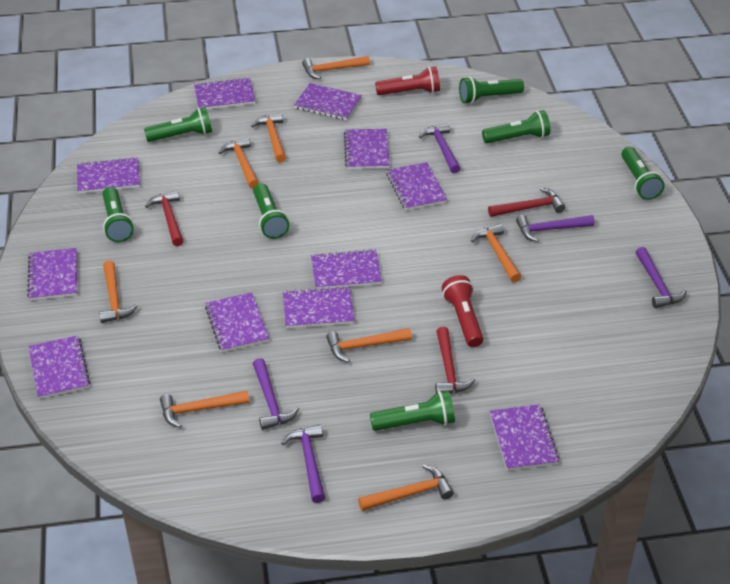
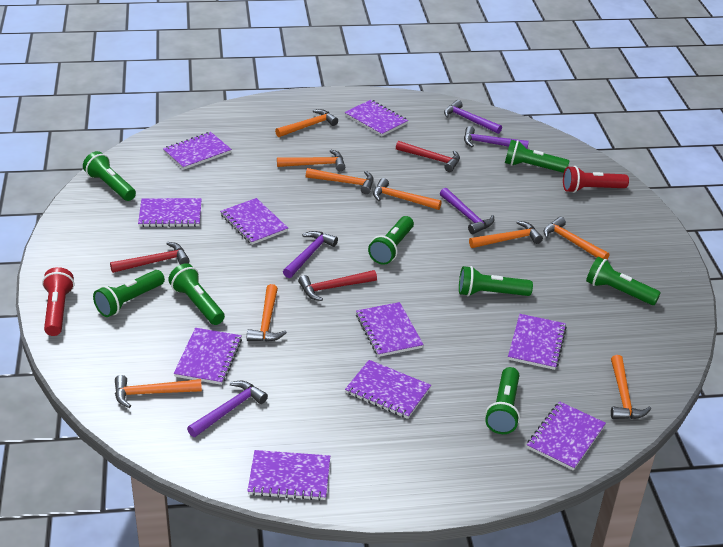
green flashlight: 7 -> 8
orange hammer: 8 -> 9
purple notebook: 11 -> 10

